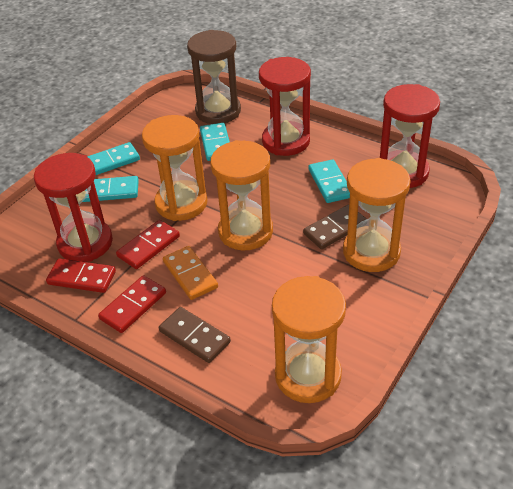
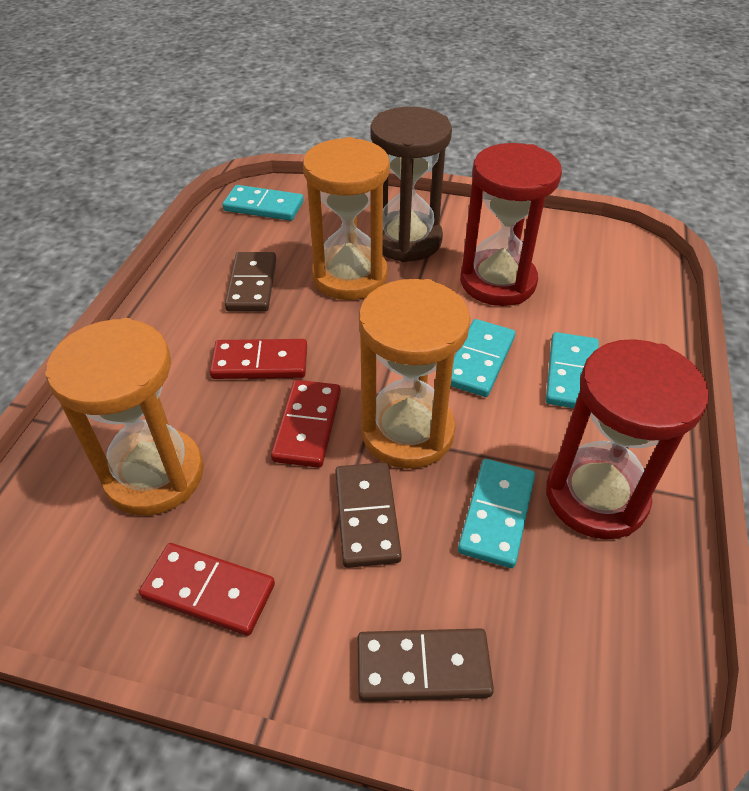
brown domino: 2 -> 3
orange domino: 1 -> 0
orange hourglass: 4 -> 3
red hourglass: 3 -> 2

